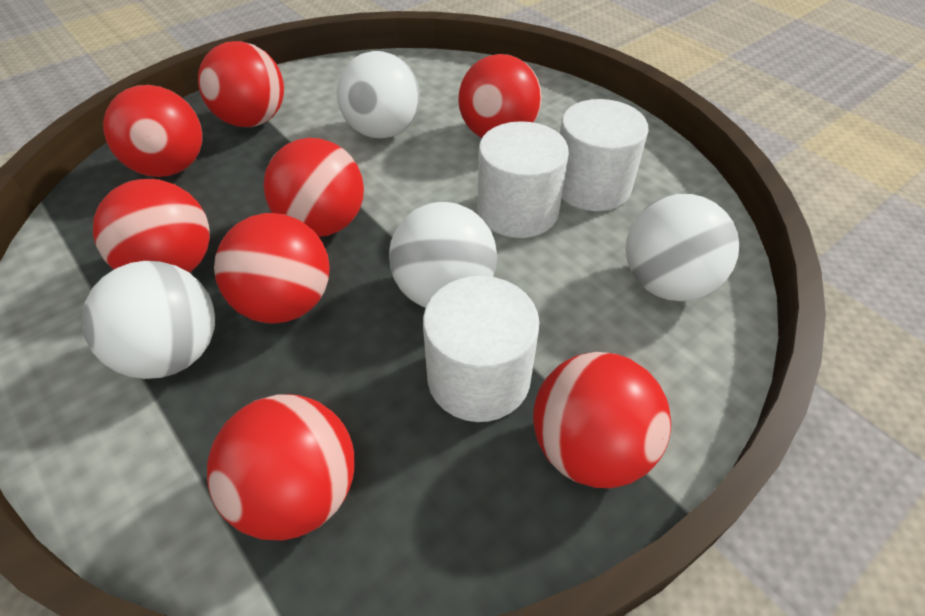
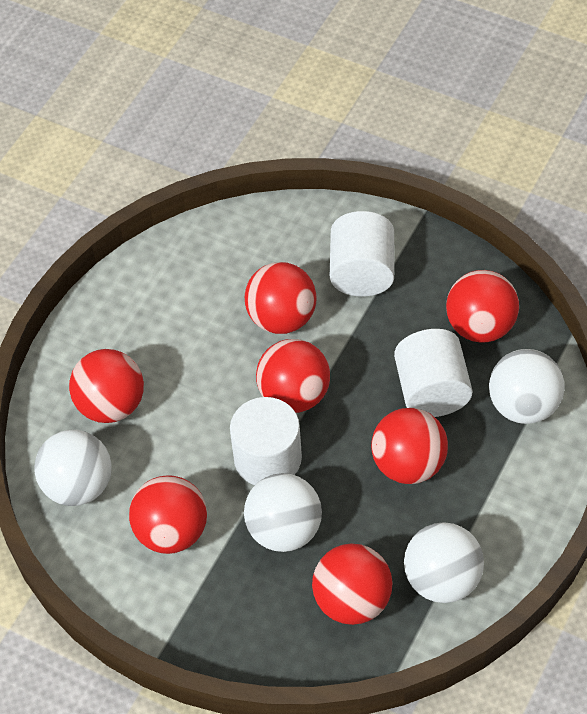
red ball: 8 -> 7

